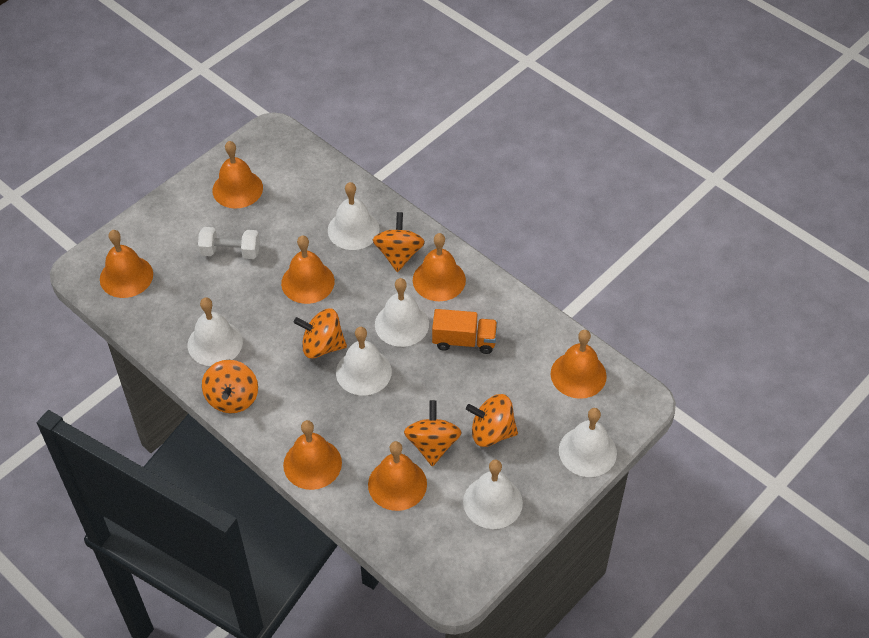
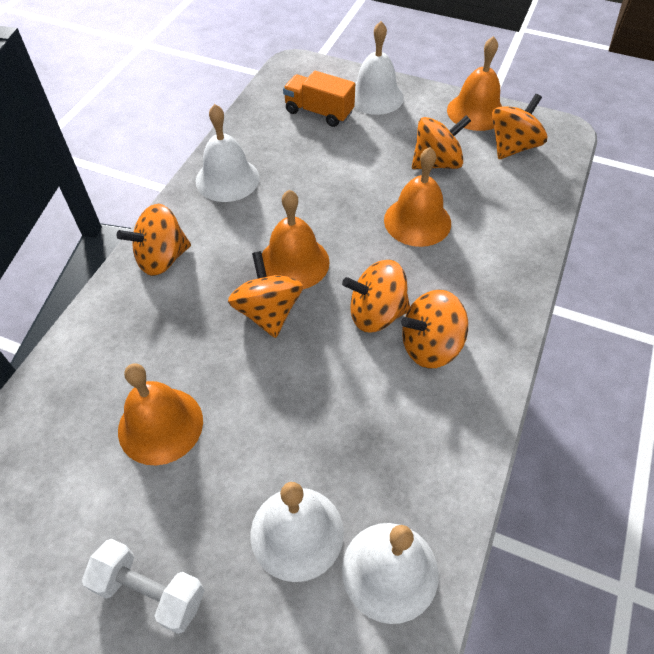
orange bell: 7 -> 4
orange spinning top: 5 -> 6
white bell: 6 -> 4

